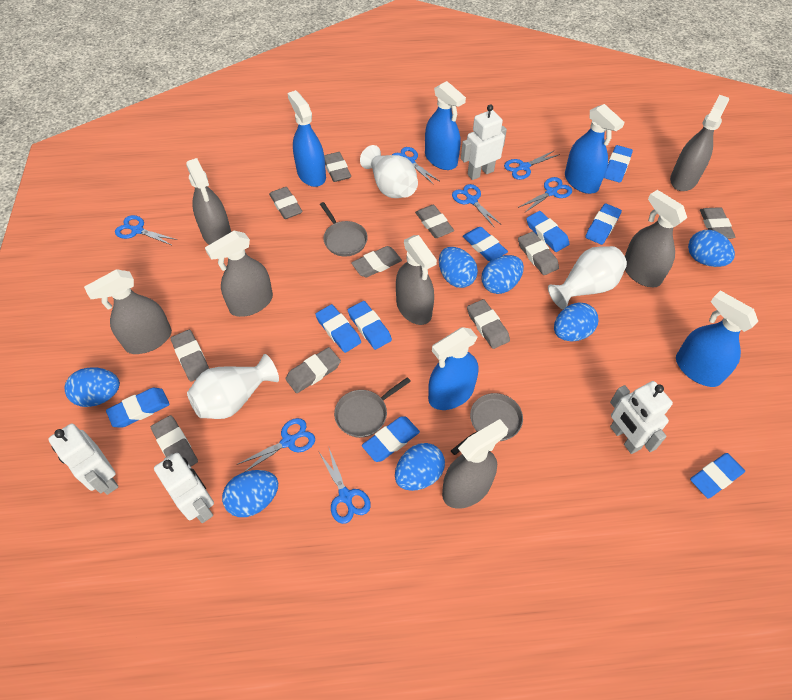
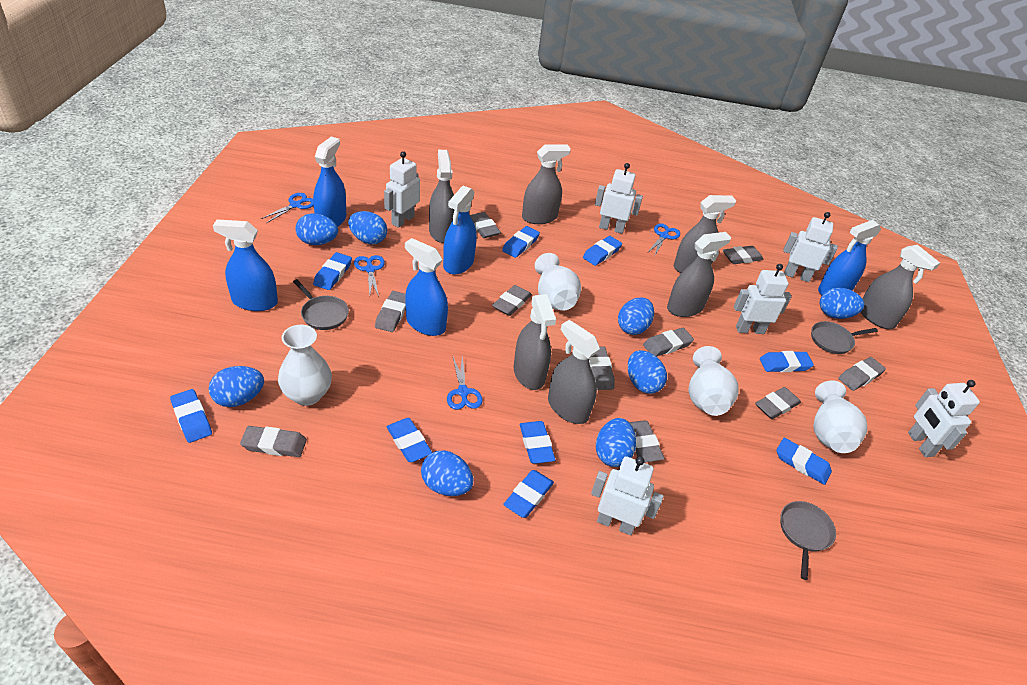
blue egg: 7 -> 8
blue scissors: 7 -> 4
white robot: 4 -> 6
white vase: 3 -> 4

